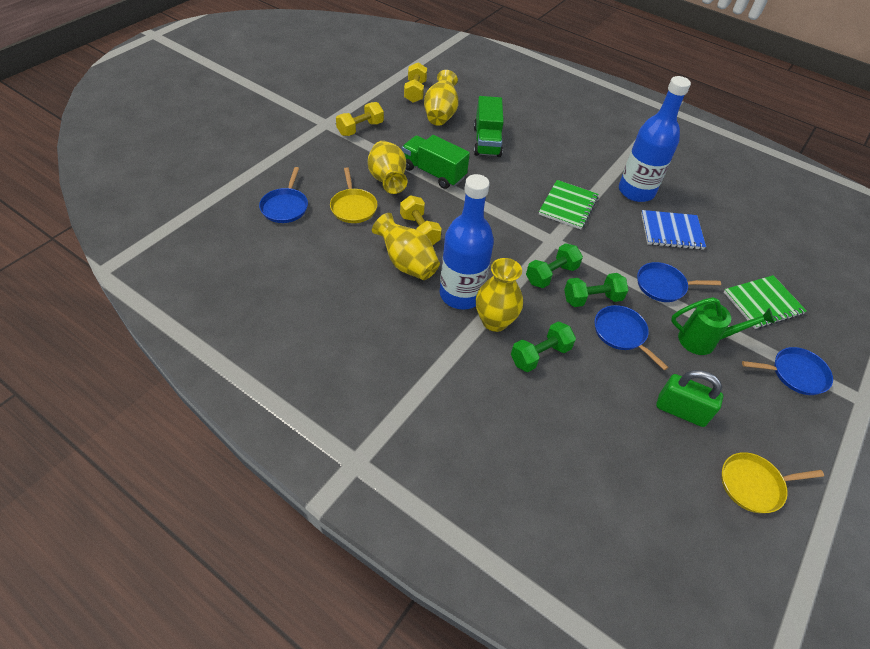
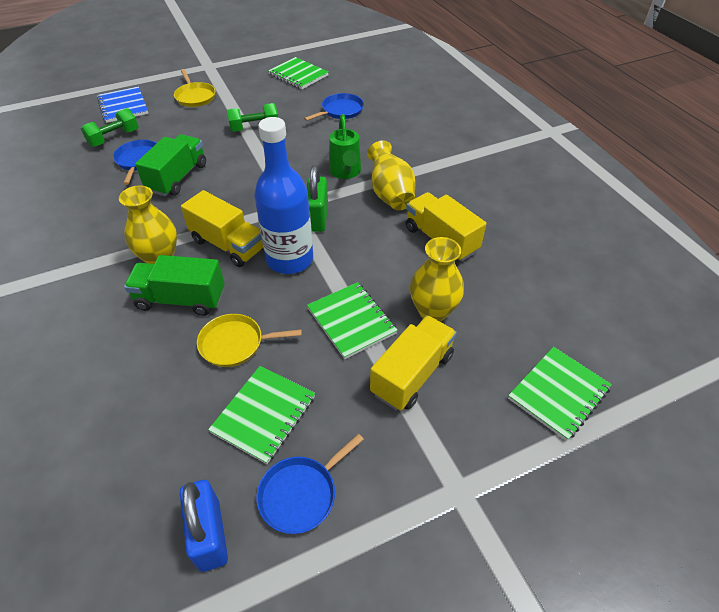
blue bottle: 2 -> 1
blue padlock: 0 -> 1
blue pan: 4 -> 3
green dumbbell: 3 -> 2
green notebook: 2 -> 4
yellow dumbbell: 3 -> 0
yellow truck: 0 -> 3
yellow vase: 4 -> 3

